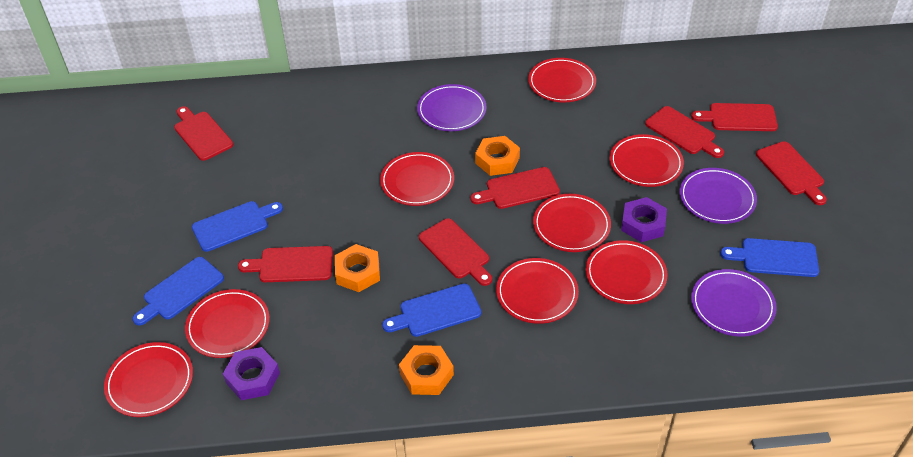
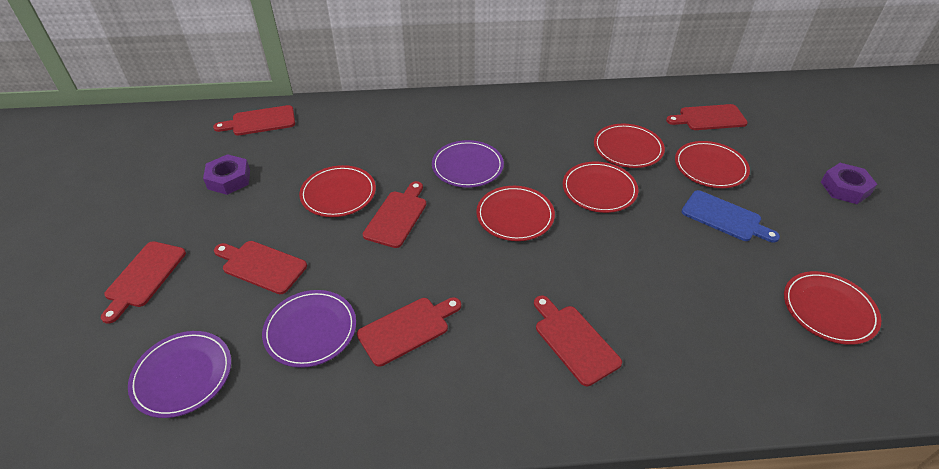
blue cutting board: 4 -> 1
orange nut: 3 -> 0
red plate: 8 -> 6

